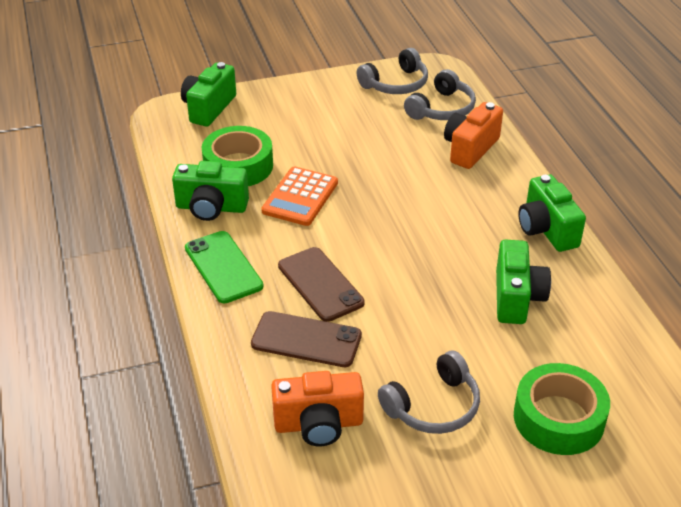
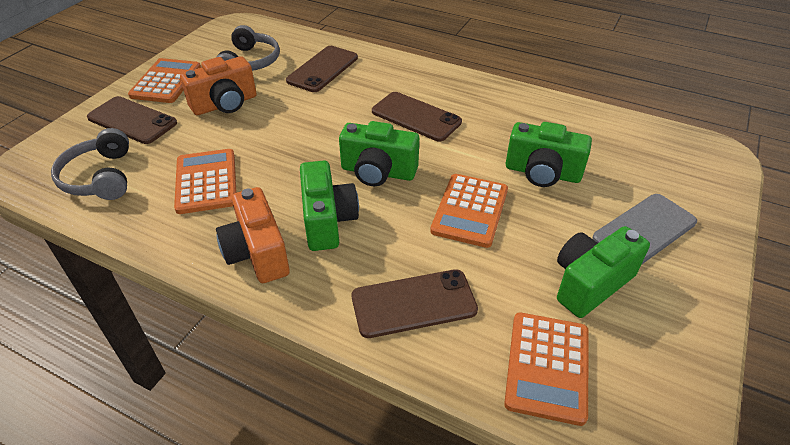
brown phone: 2 -> 4
green phone: 1 -> 0
green tape: 2 -> 0
grey headphones: 3 -> 2
grey phone: 0 -> 1
orange calculator: 1 -> 4

